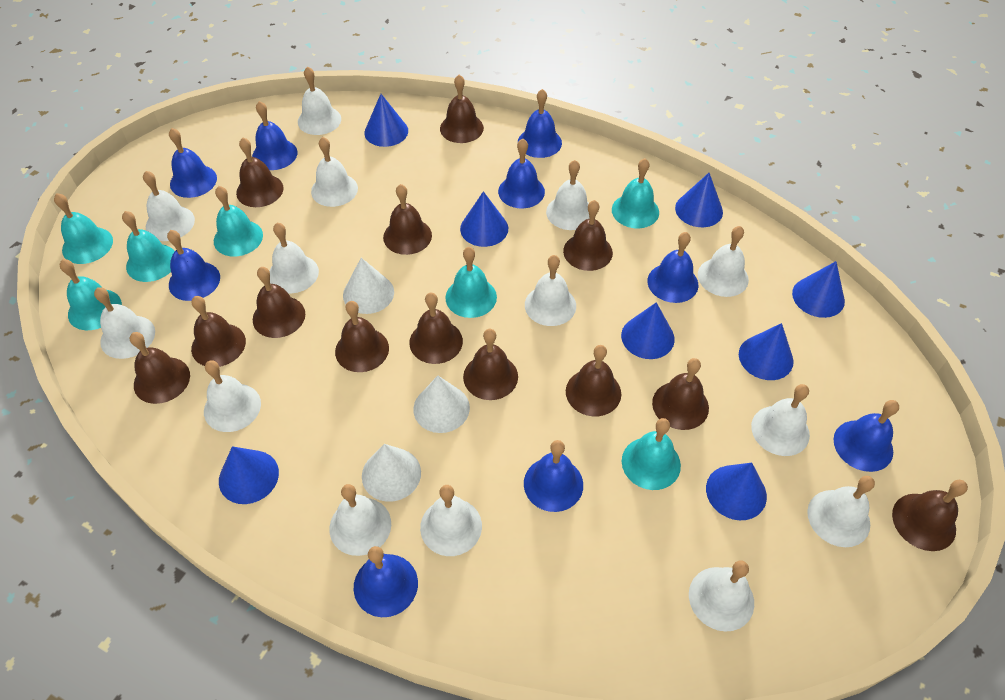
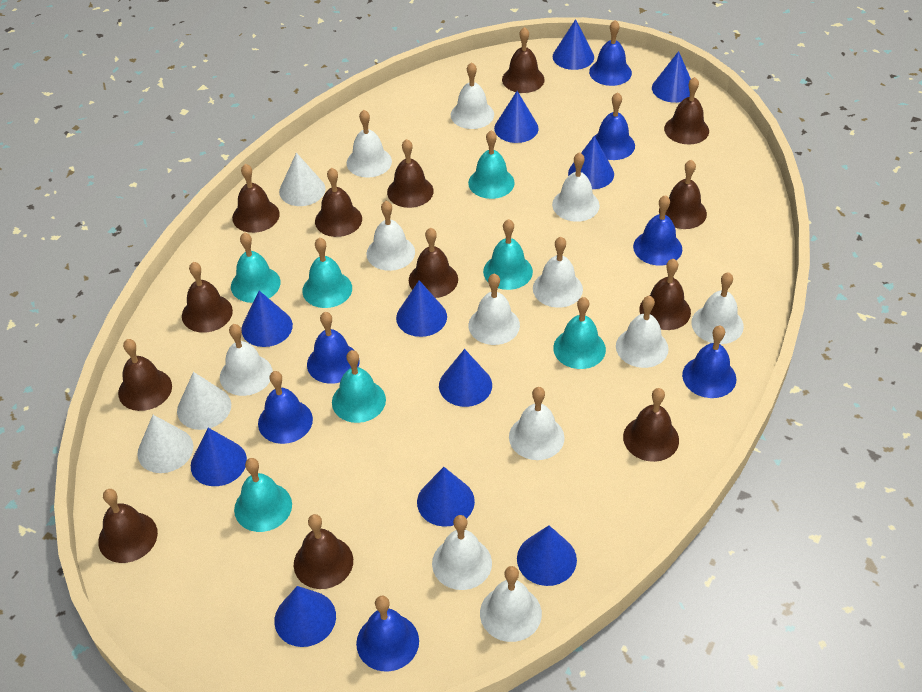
blue bell: 9 -> 7
blue cone: 8 -> 11
white bell: 14 -> 12

